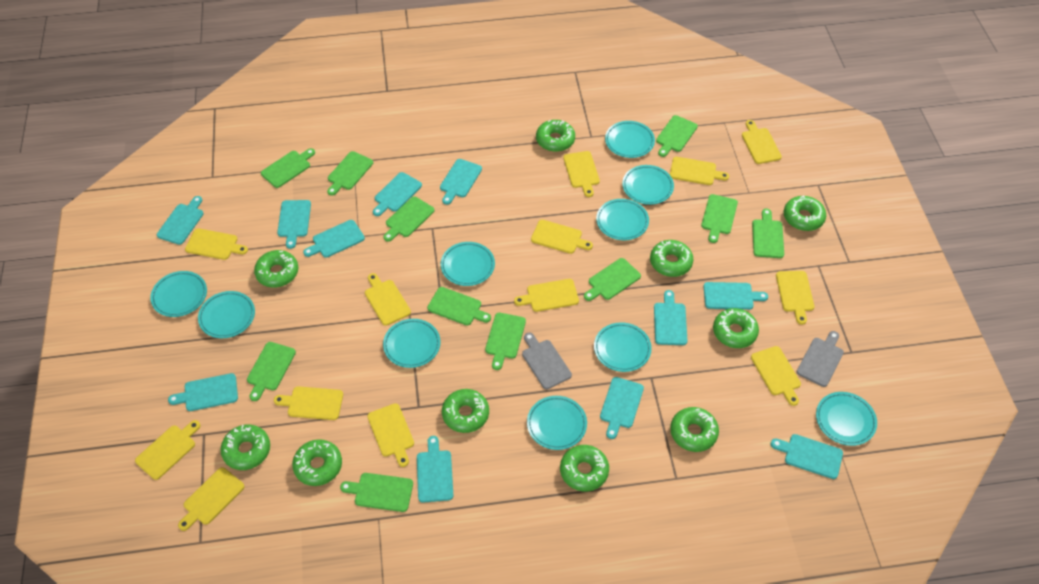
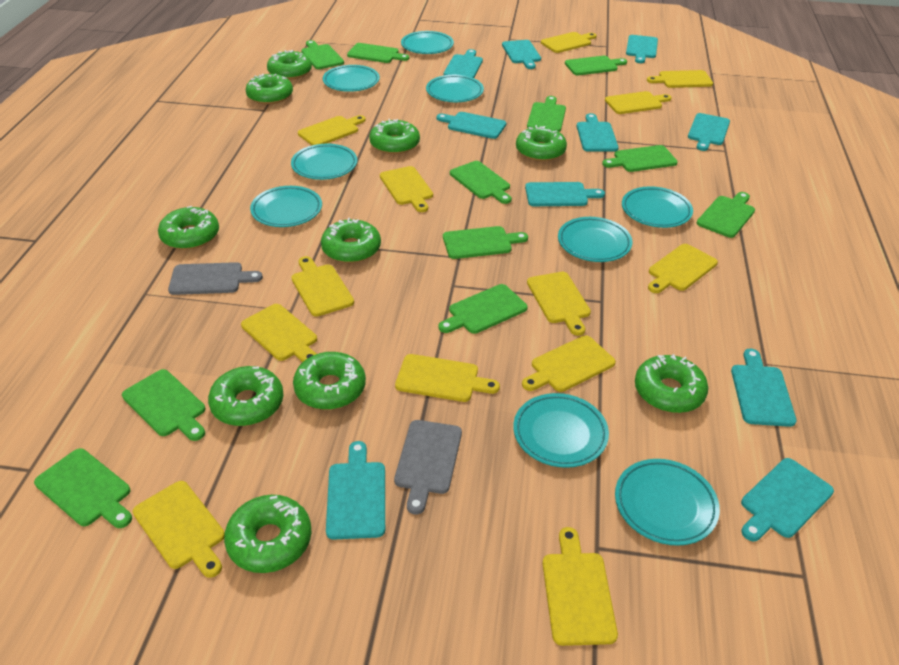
turquoise cutting board: 11 -> 10
turquoise plate: 10 -> 9

